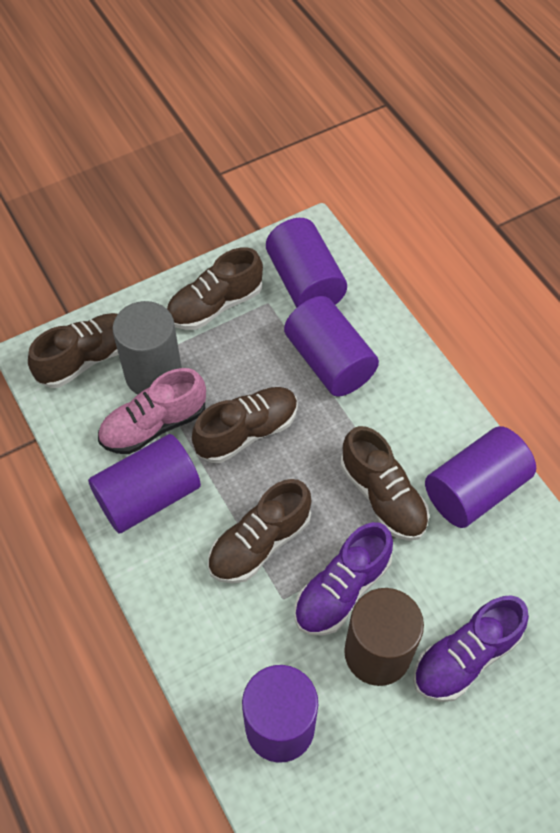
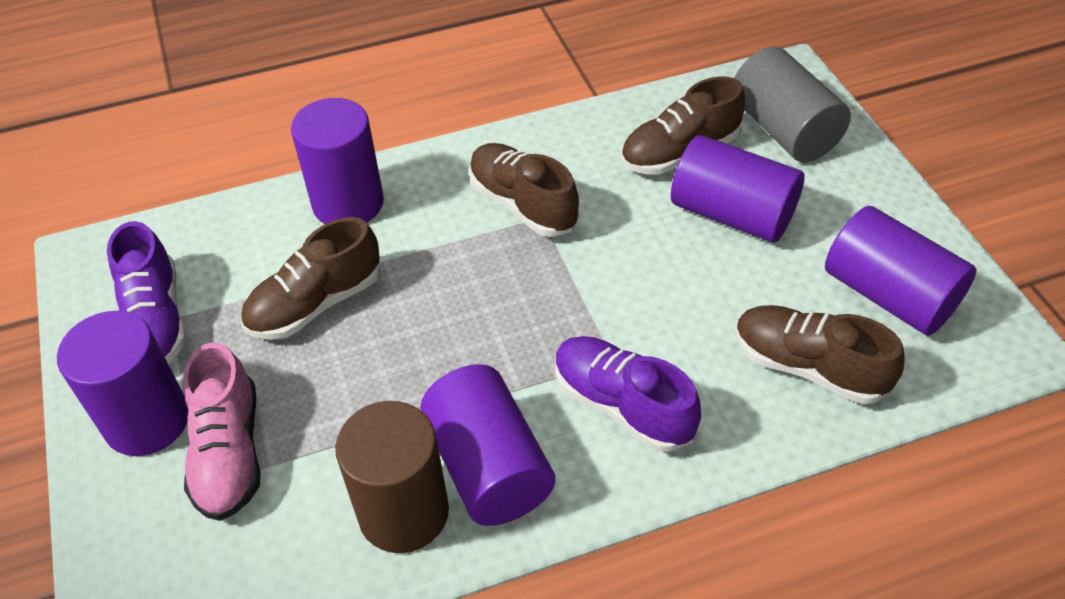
brown shoe: 5 -> 4

